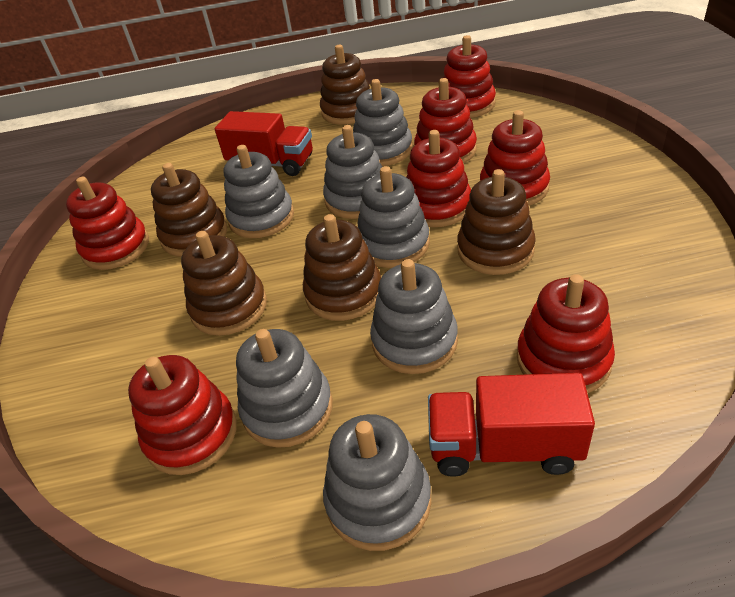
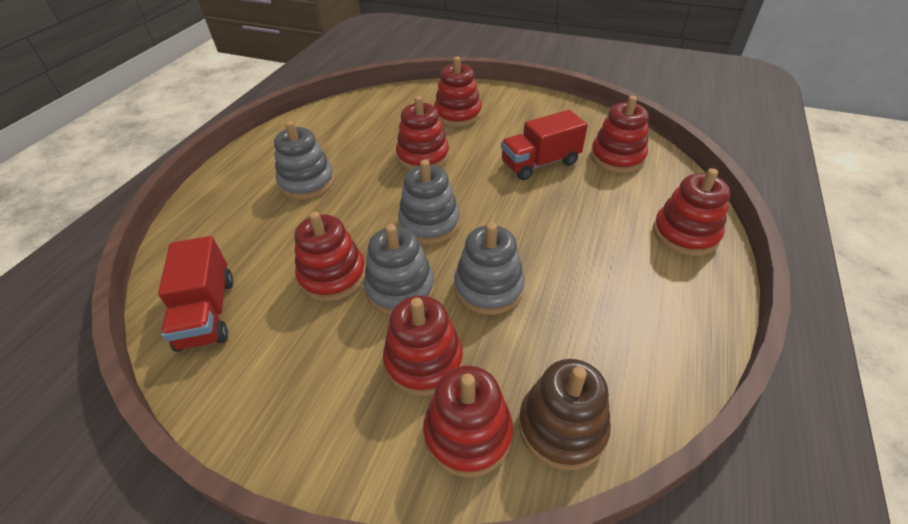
brown stacking toy: 5 -> 1
grey stacking toy: 7 -> 4

